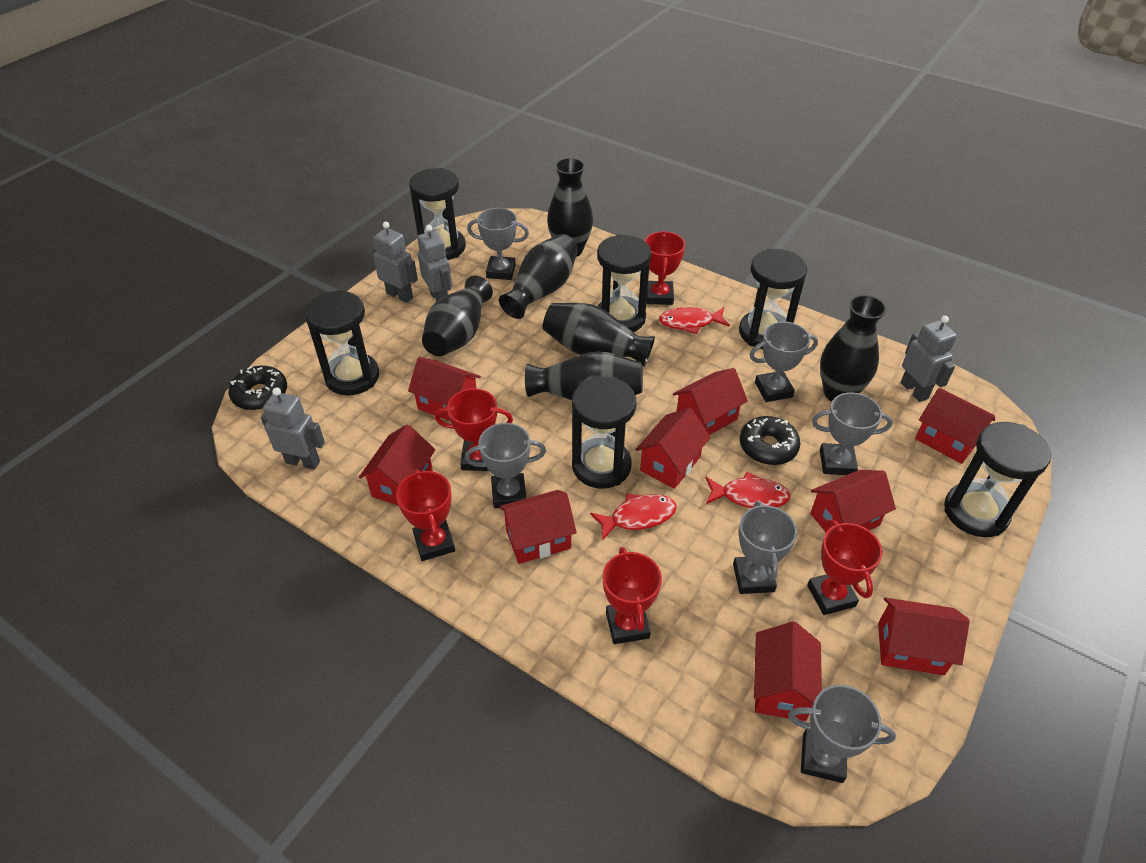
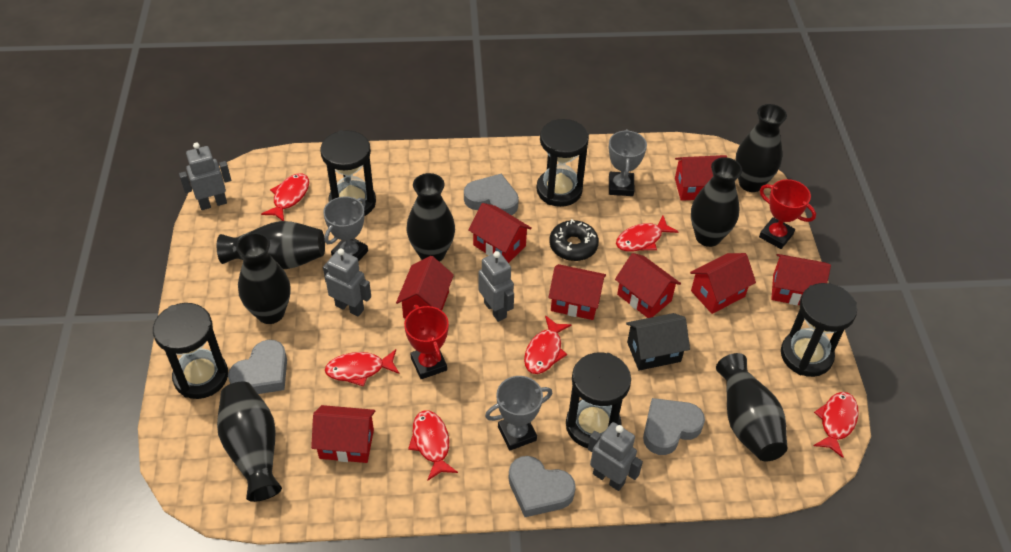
black donut: 2 -> 1
black hourglass: 6 -> 5
black house: 0 -> 1
black vase: 6 -> 7
grey heart: 0 -> 4
grey trophy: 6 -> 3
red fish: 3 -> 6
red house: 9 -> 8
red trophy: 5 -> 2

